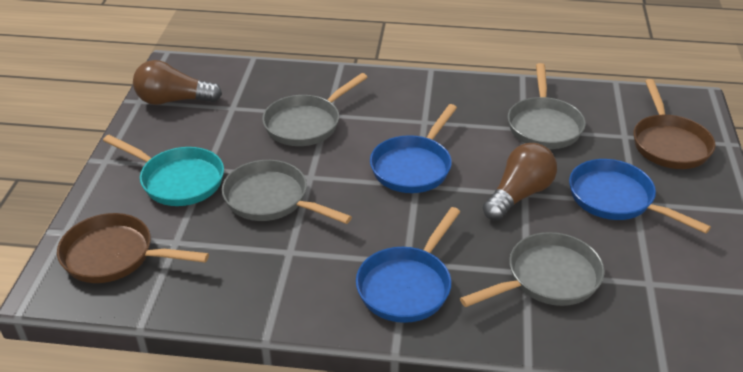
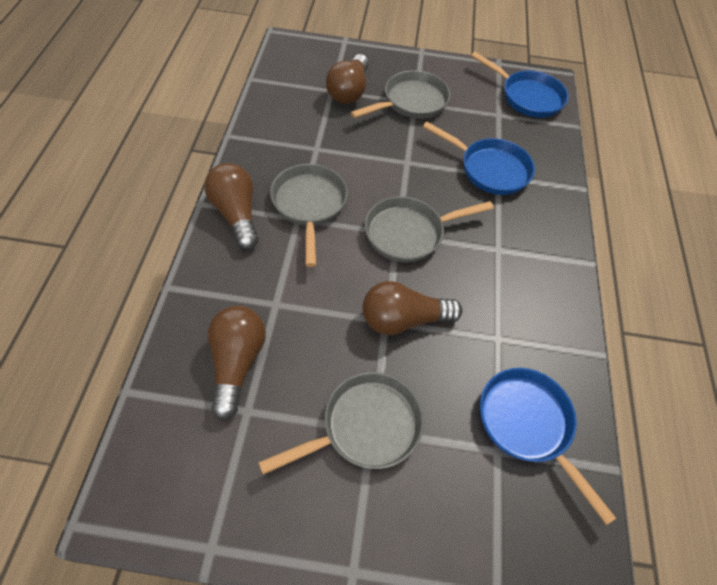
brown light bulb: 2 -> 4
brown pan: 2 -> 0
turquoise pan: 1 -> 0

